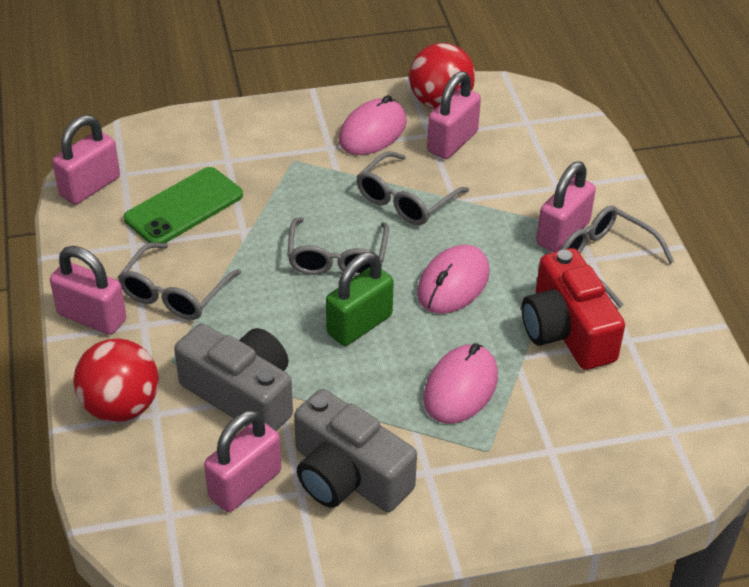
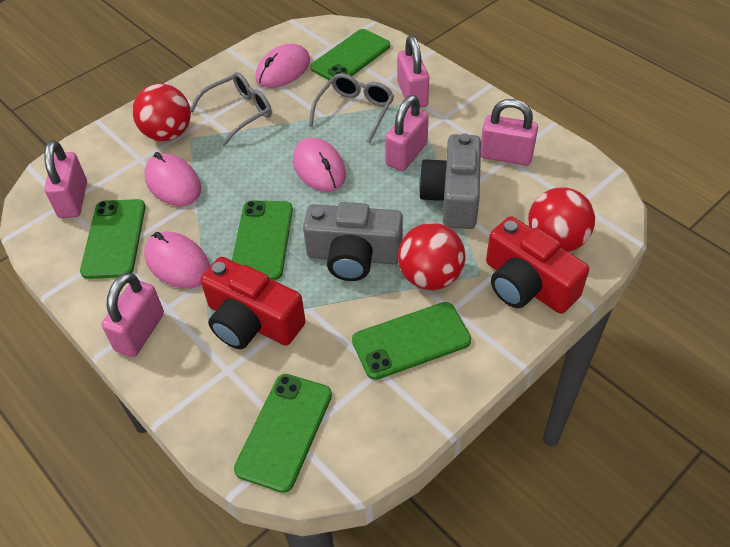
green padlock: 1 -> 0
green phone: 1 -> 5
grey glasses: 4 -> 2
pink mouse: 3 -> 4
red ball: 2 -> 3
red camera: 1 -> 2

